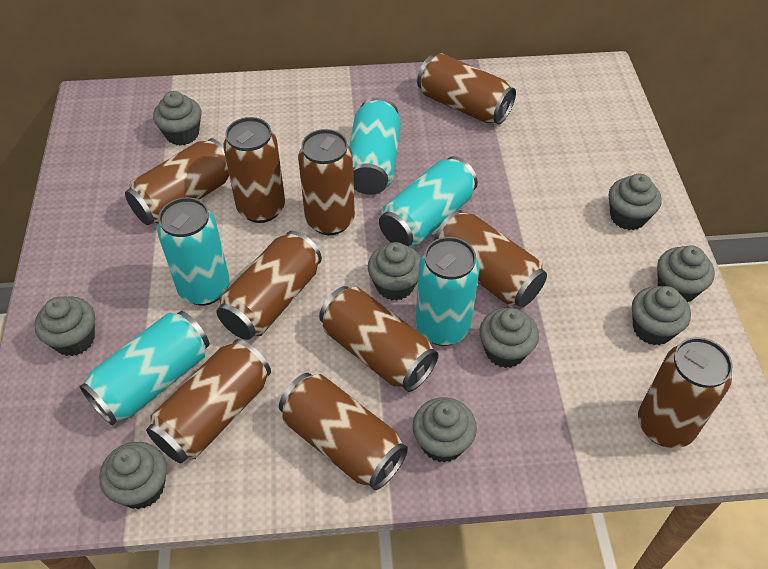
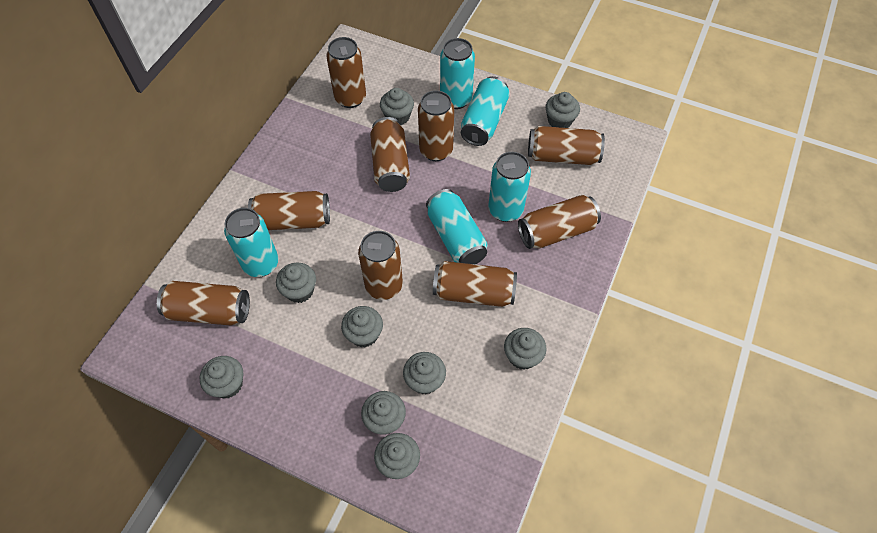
brown can: 10 -> 9

